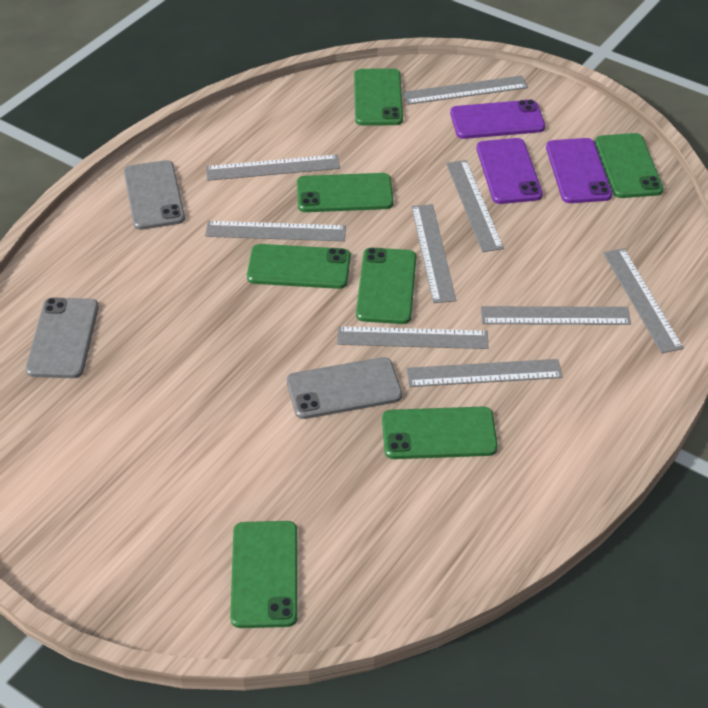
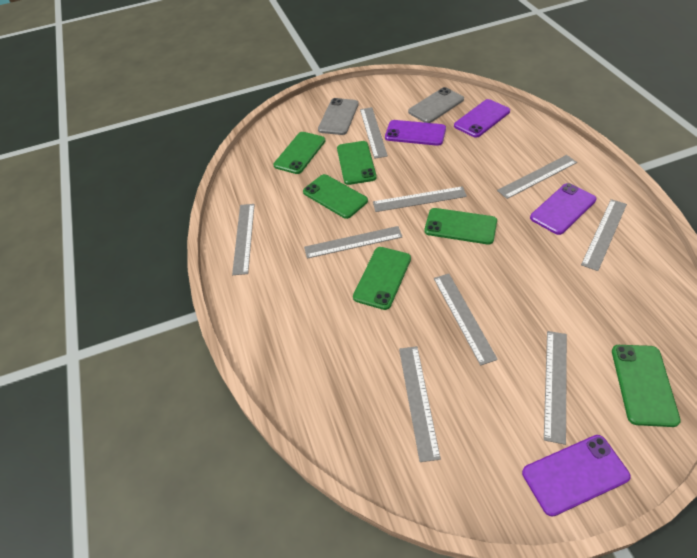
green phone: 7 -> 6
grey phone: 3 -> 2
purple phone: 3 -> 4

